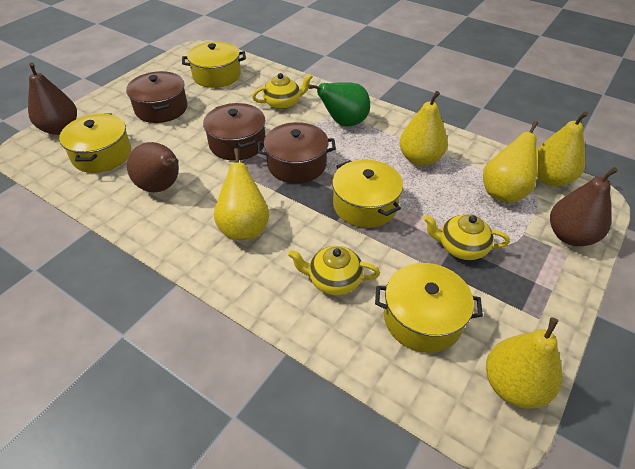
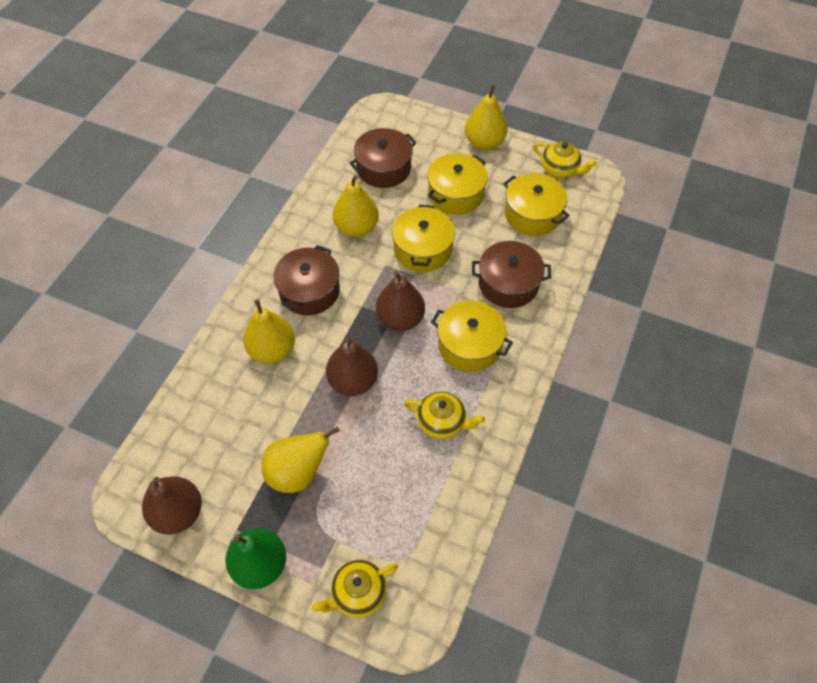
yellow pear: 5 -> 4

